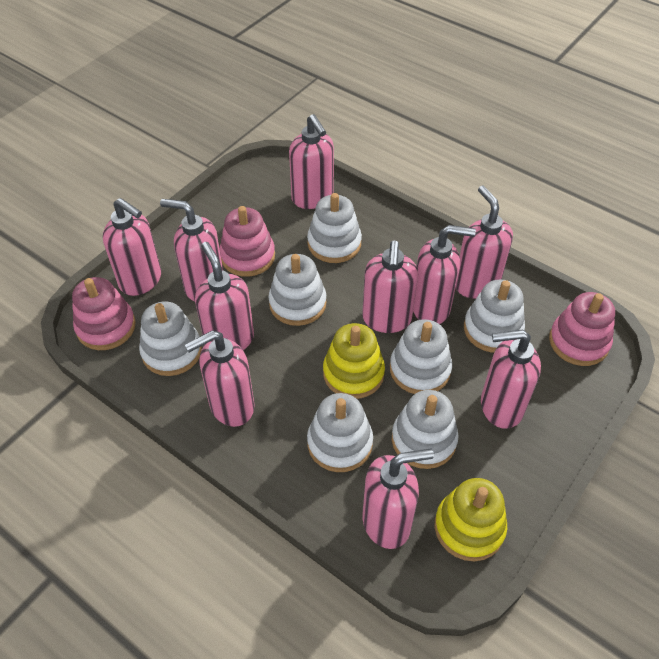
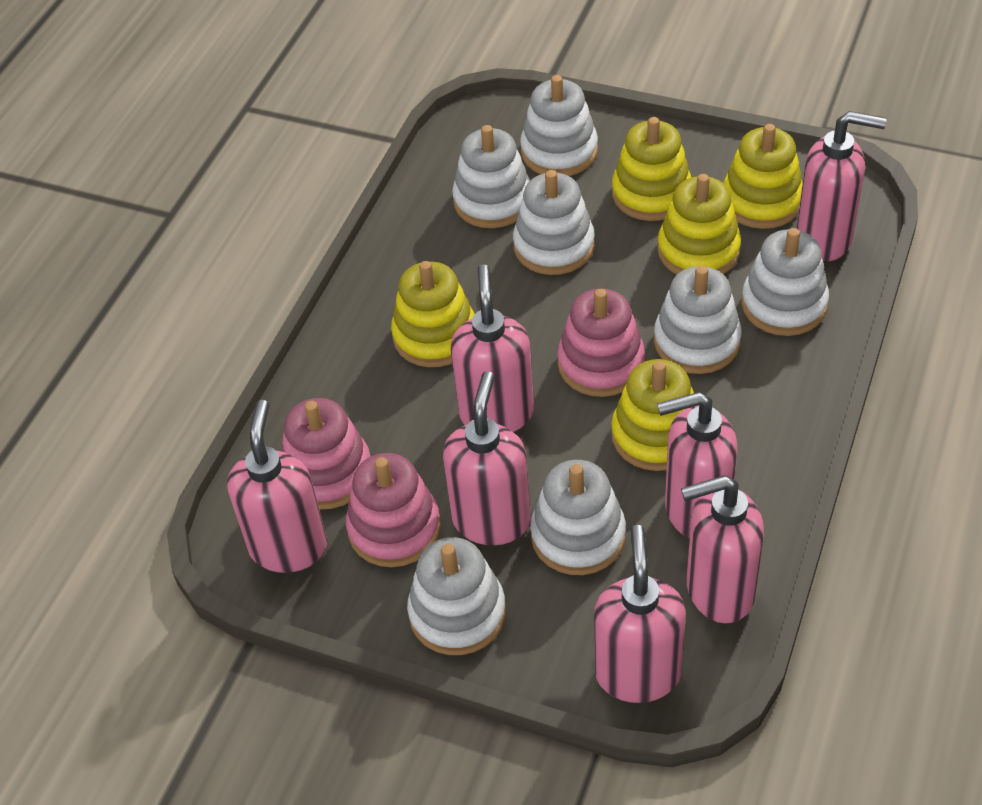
pink soap dispenser: 10 -> 7
yellow stacking toy: 2 -> 5

